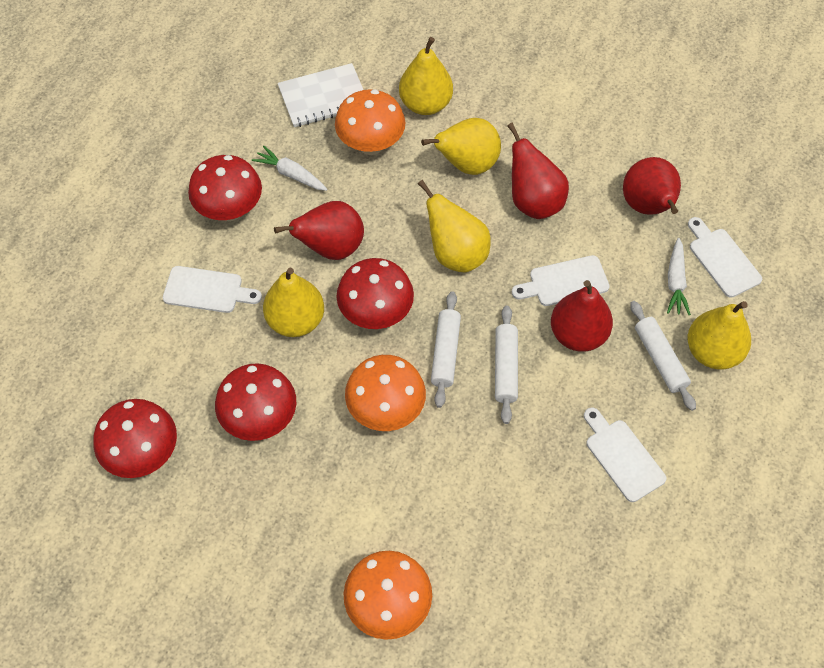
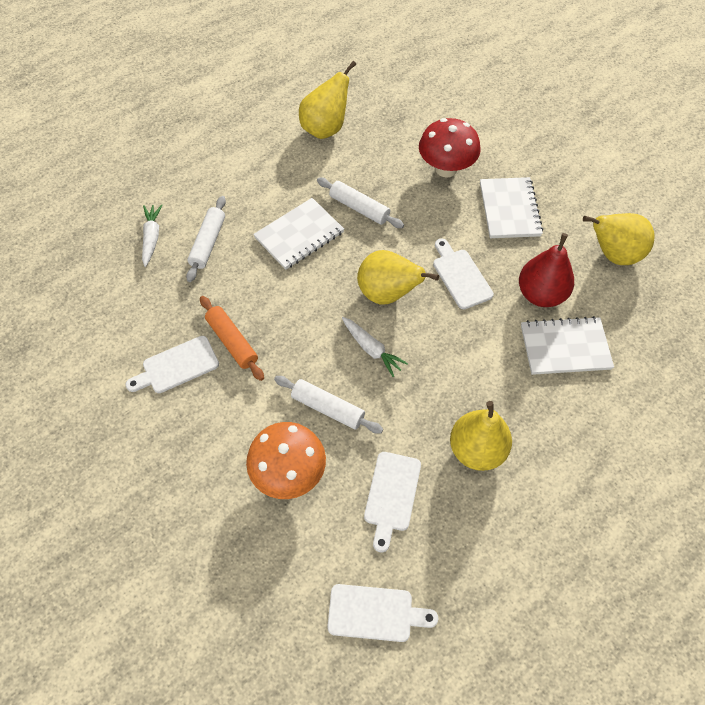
orange mushroom: 3 -> 1
orange rolling pin: 0 -> 1
red mushroom: 4 -> 1
red pear: 4 -> 1
white notebook: 1 -> 3
yellow pear: 5 -> 4

